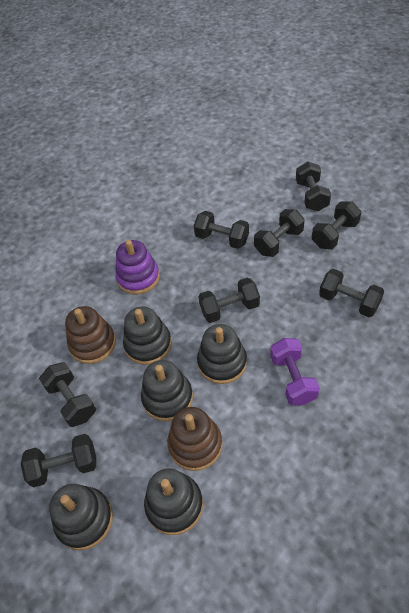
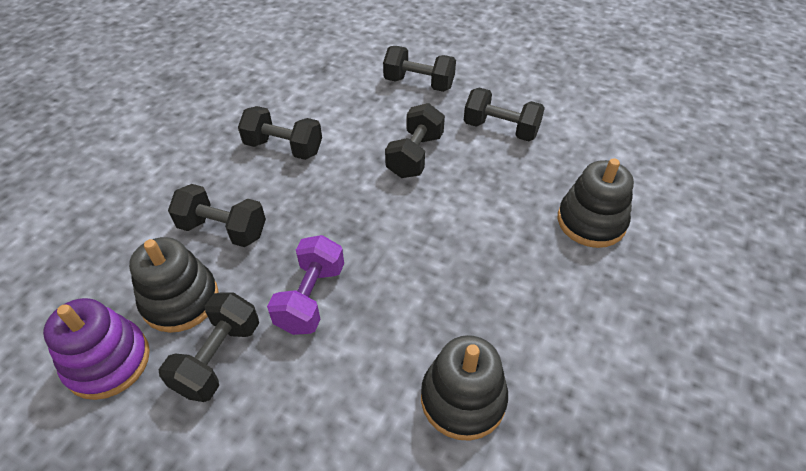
black dumbbell: 8 -> 6
black stacking toy: 5 -> 3
brown stacking toy: 2 -> 0

